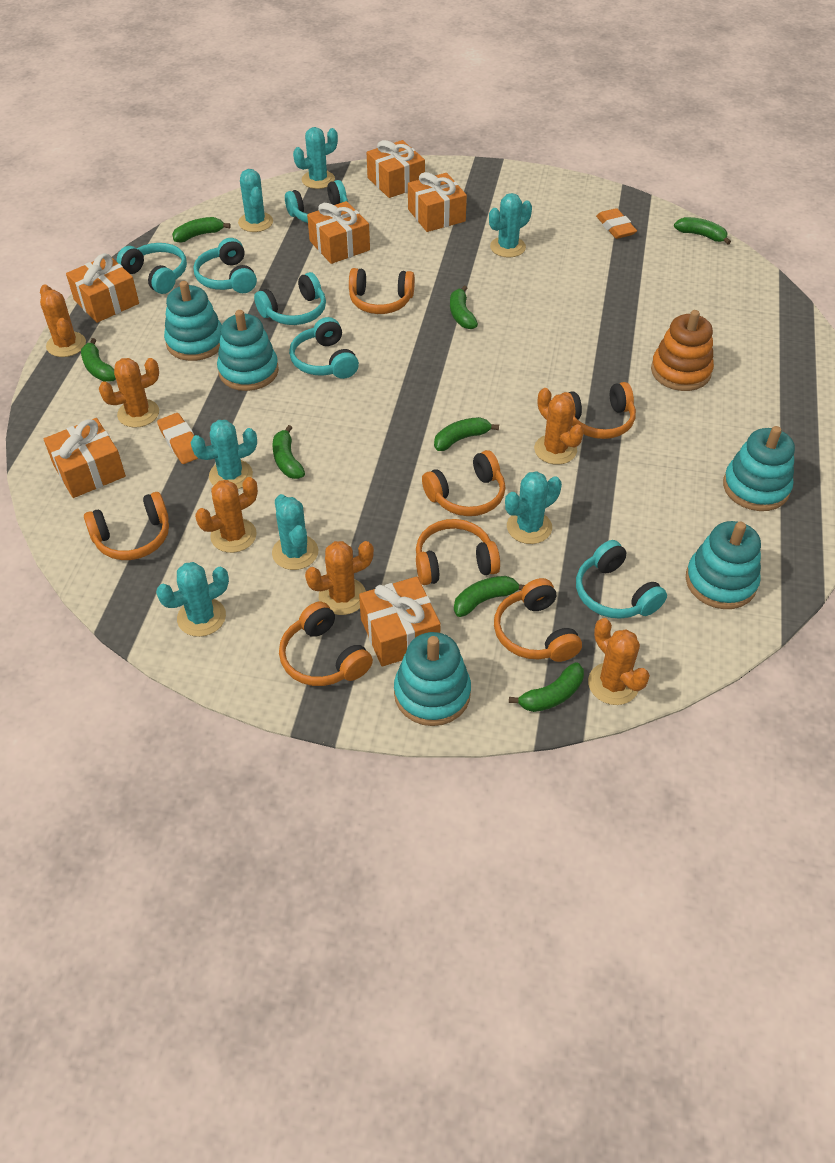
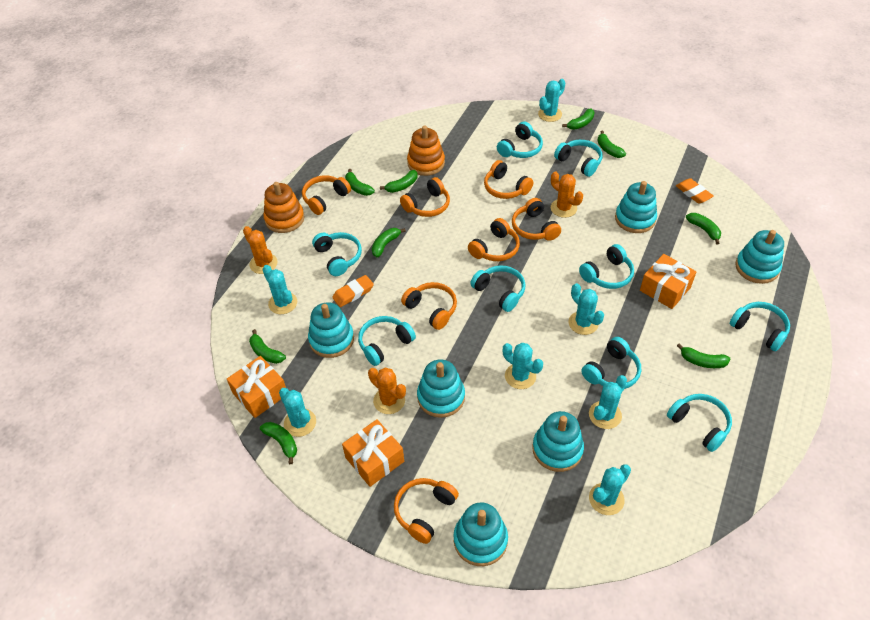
green banana: 8 -> 9
orange cactus: 6 -> 3
orange gift: 6 -> 3
orange stacking toy: 1 -> 2
turquoise headphones: 6 -> 9
turquoise stacking toy: 5 -> 6

